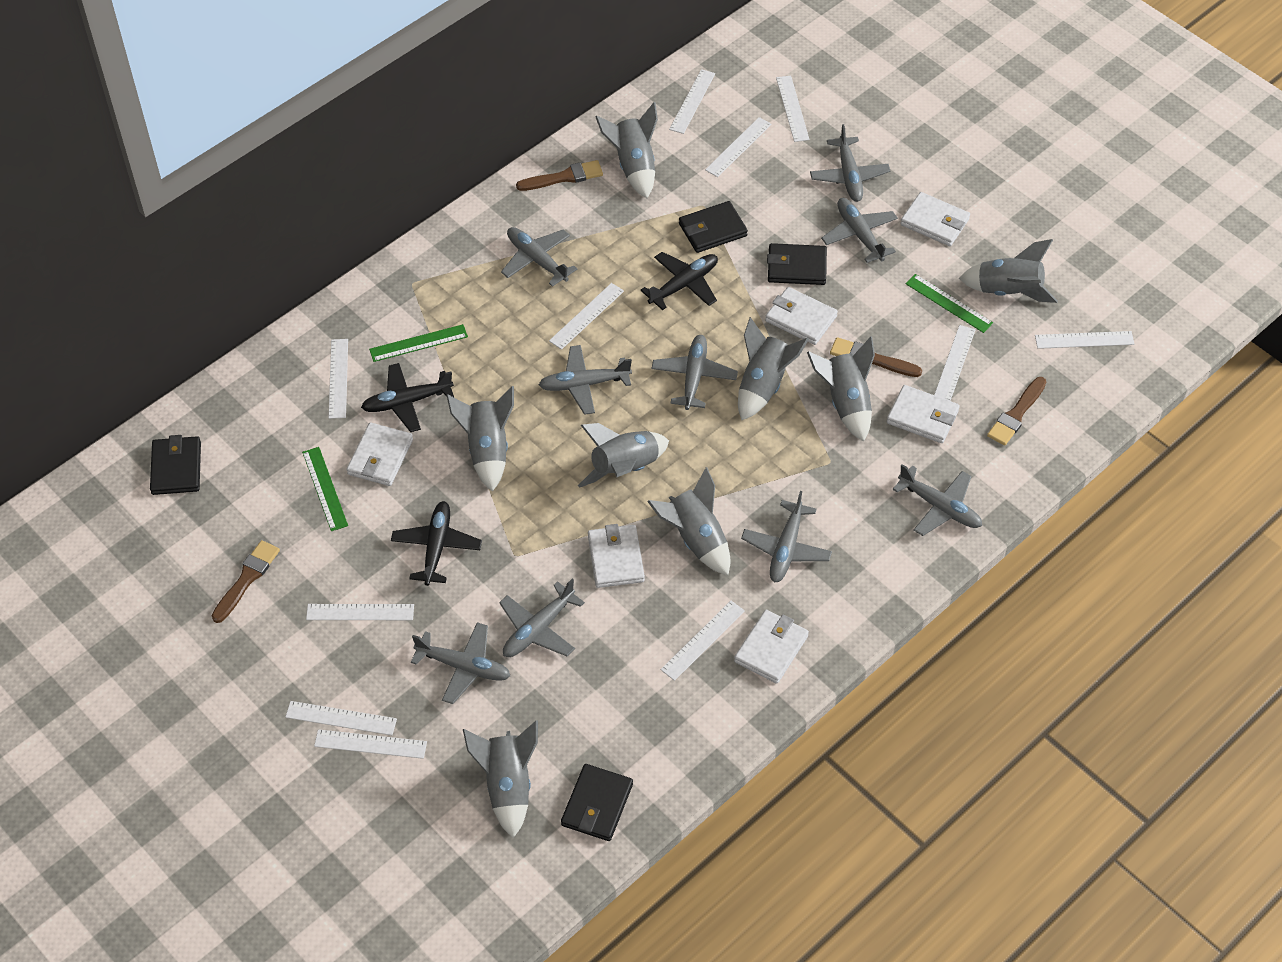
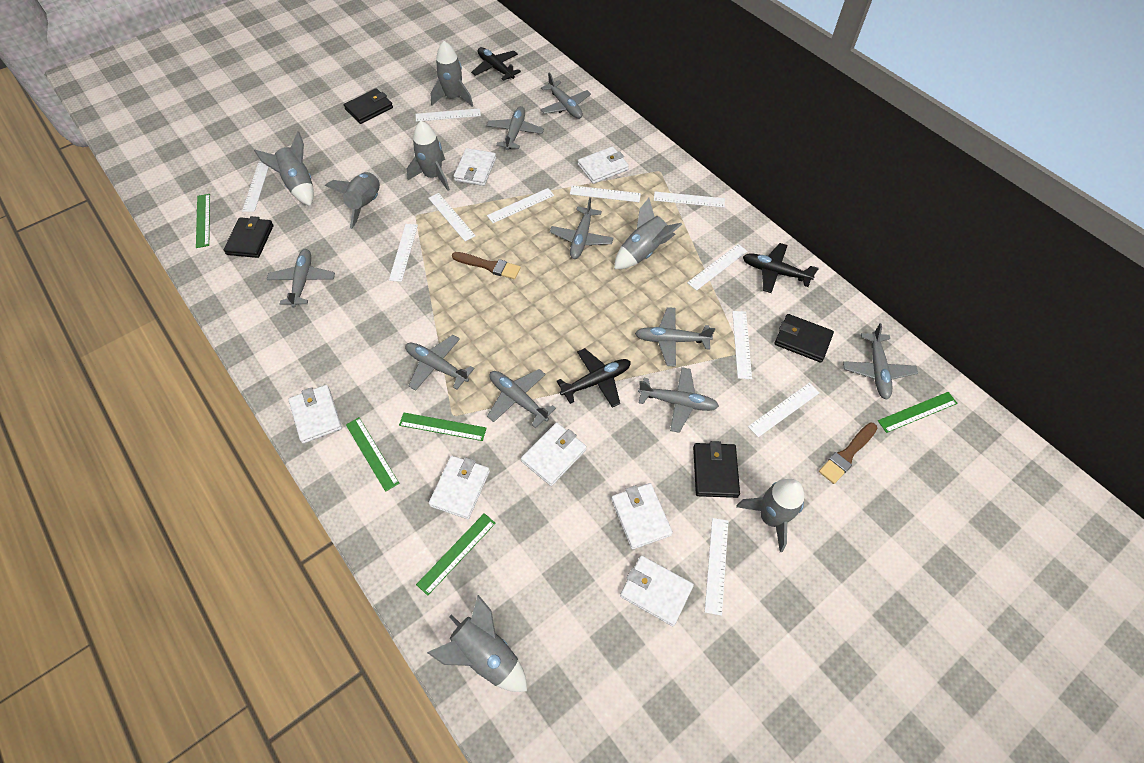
brown brush: 4 -> 2
green ruler: 3 -> 5
grey rocket: 8 -> 7
white wallet: 6 -> 7

